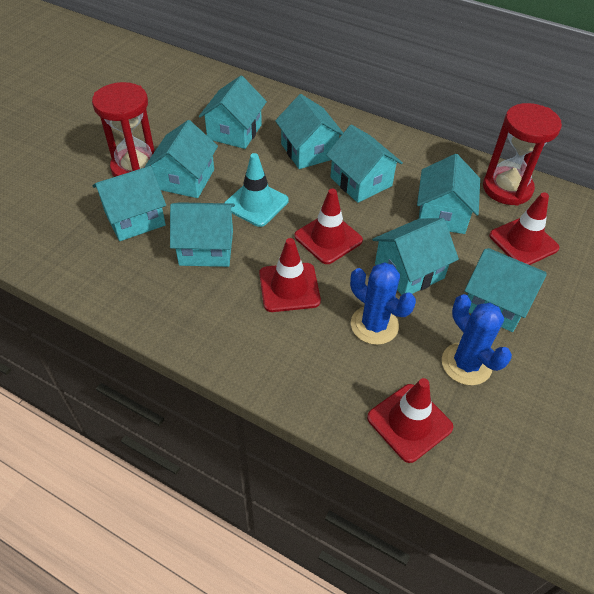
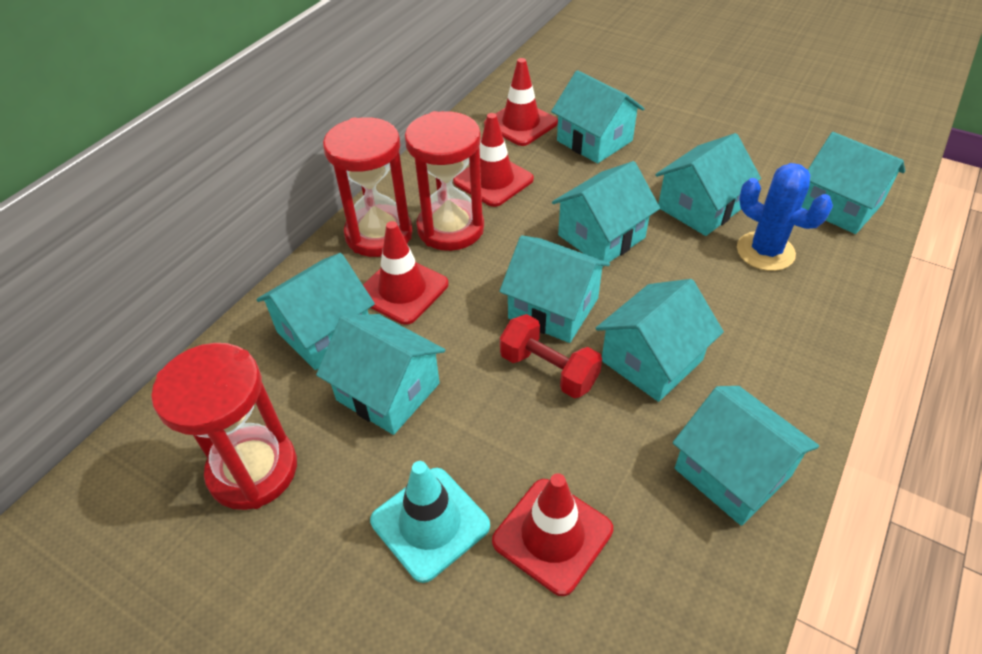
blue cactus: 2 -> 1
red dumbbell: 0 -> 1
red hourglass: 2 -> 3

